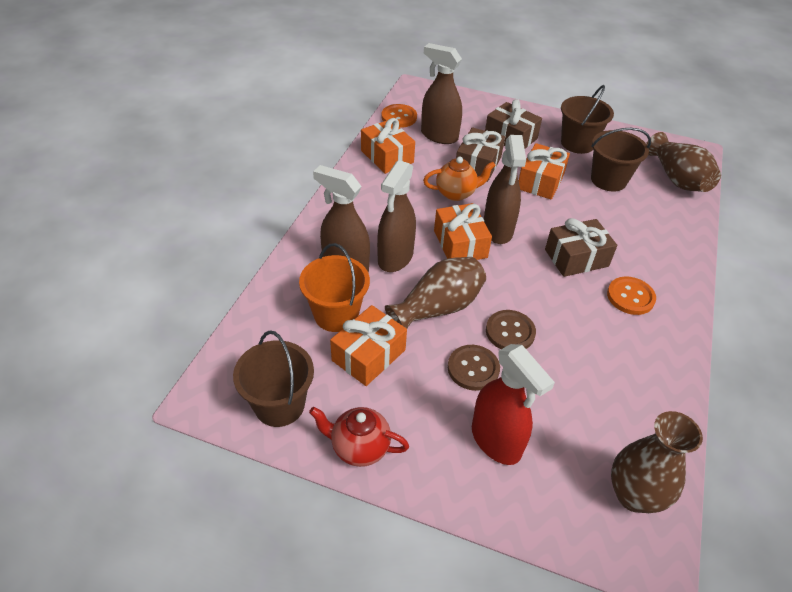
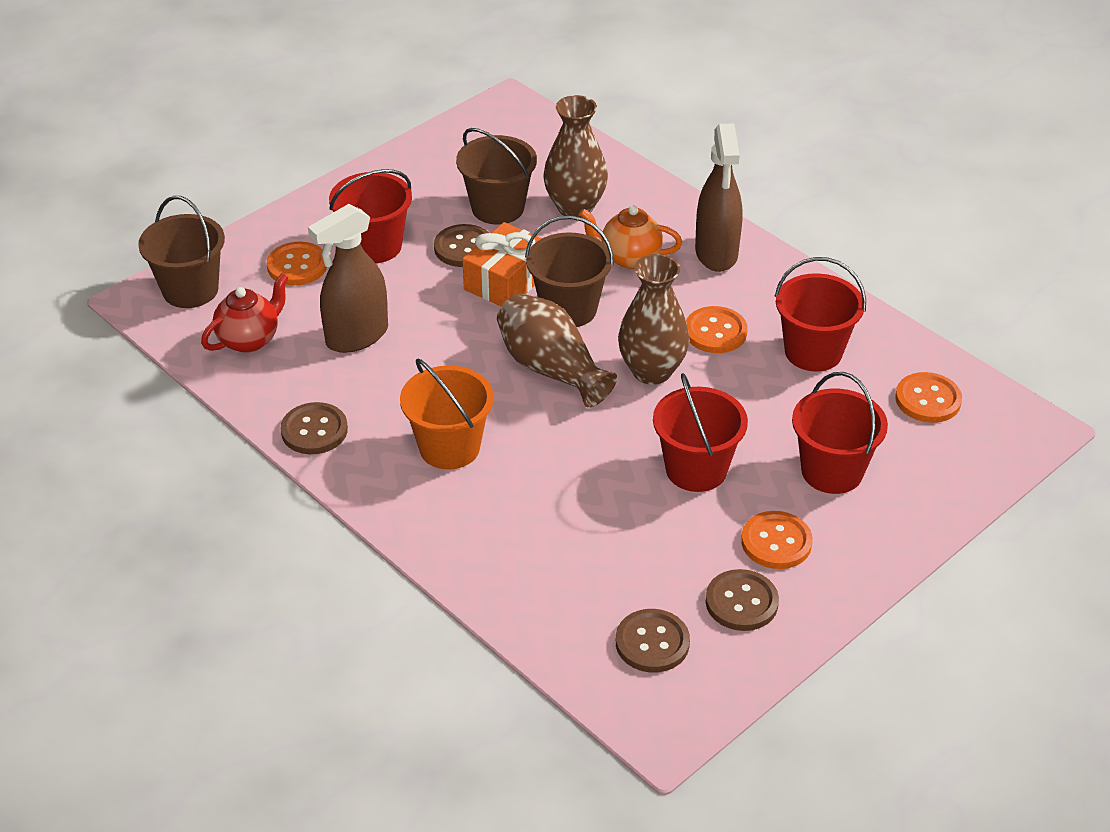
brown button: 2 -> 4
brown gift: 3 -> 0
brown spray bottle: 4 -> 2
orange button: 2 -> 4
orange gift: 4 -> 1
red bucket: 0 -> 4
red spray bottle: 1 -> 0

